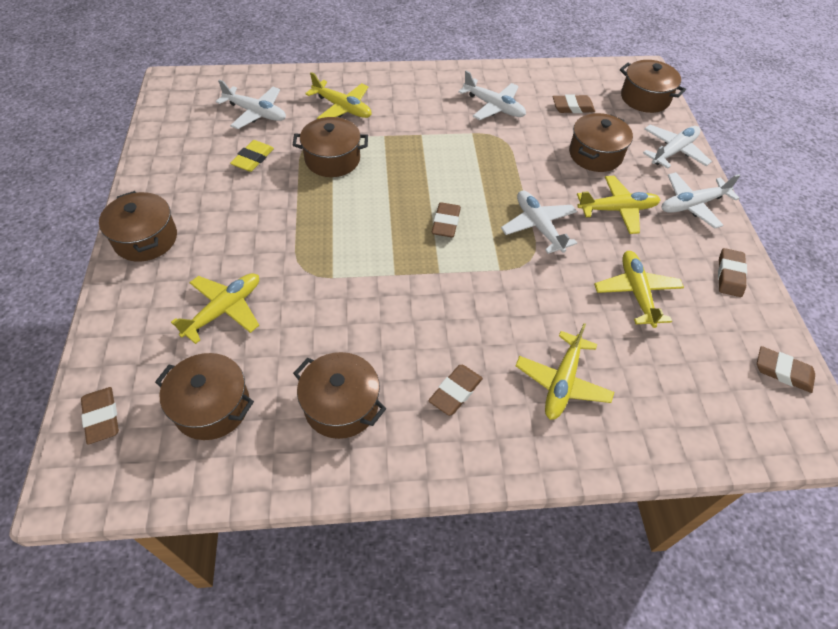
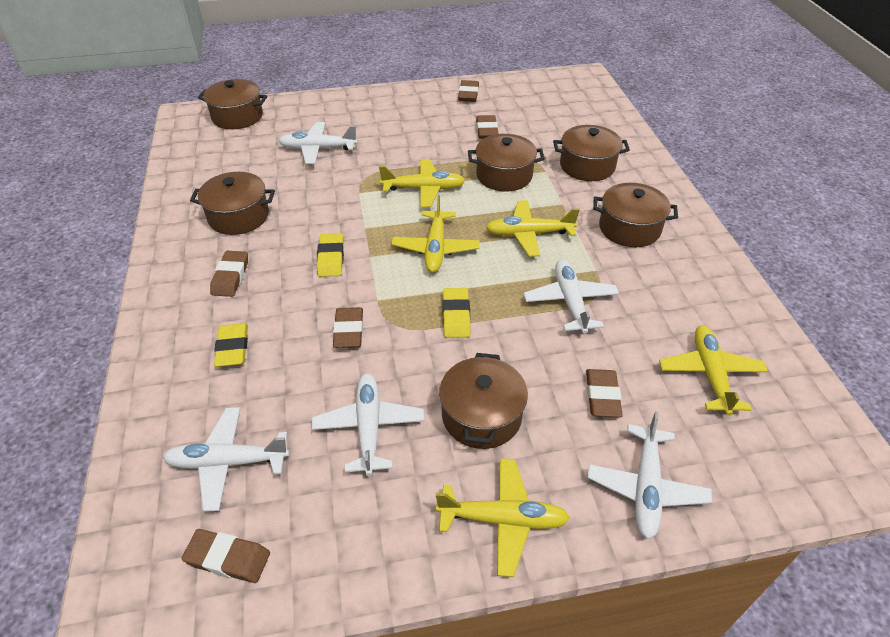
yellow eraser: 1 -> 3

